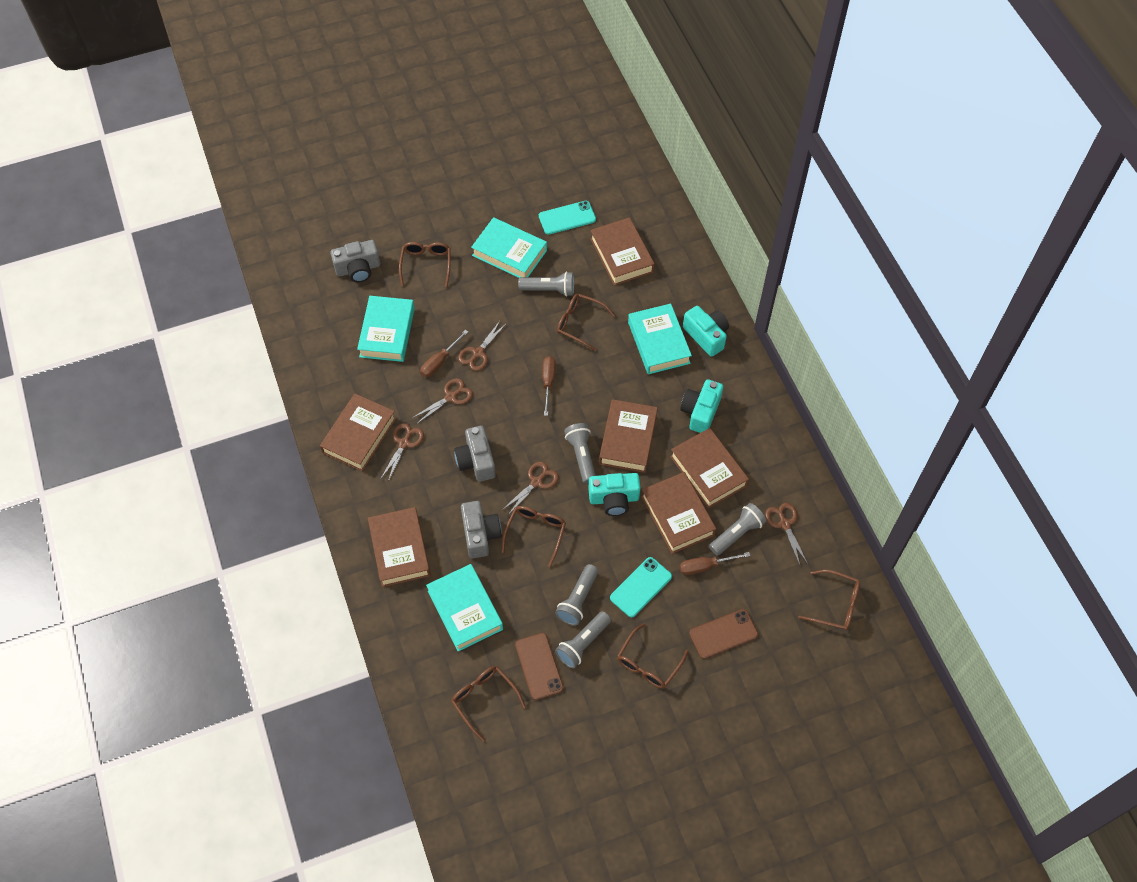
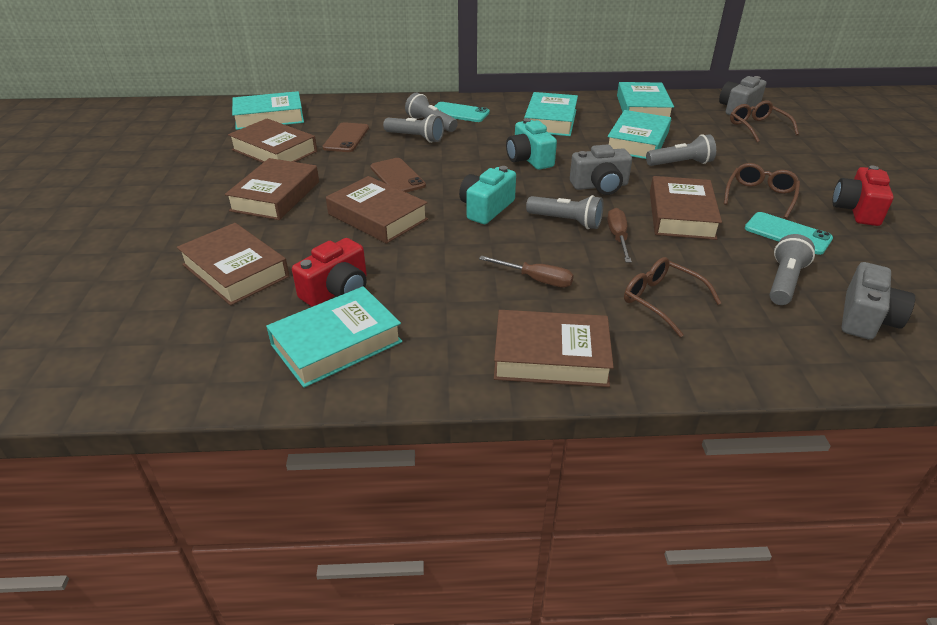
brown glasses: 6 -> 3
brown scissors: 5 -> 0
brown screwdriver: 3 -> 2
red camera: 0 -> 2
turquoise book: 4 -> 5
turquoise camera: 3 -> 2

